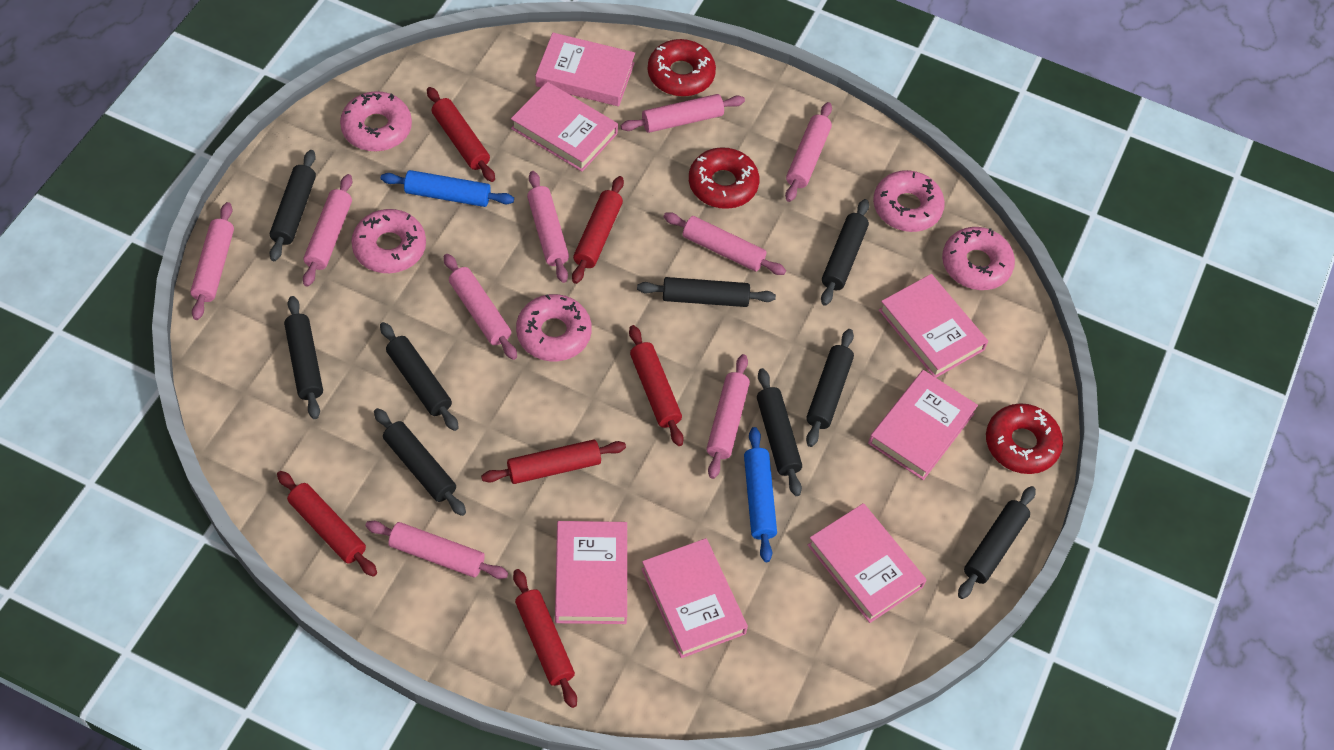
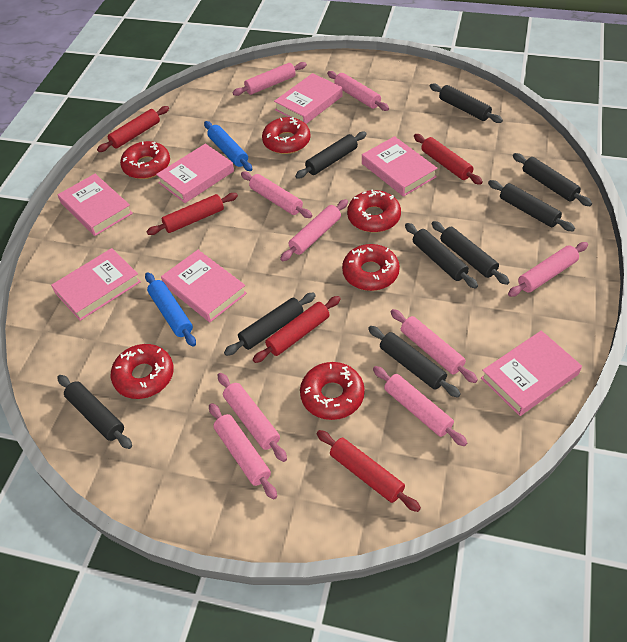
pink donut: 5 -> 0
red donut: 3 -> 6
red rolling pin: 6 -> 5

